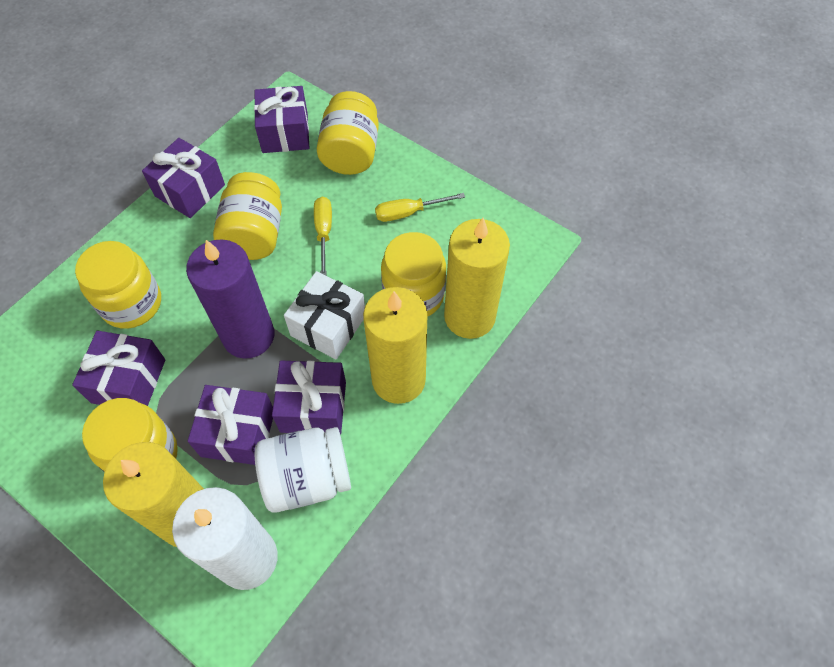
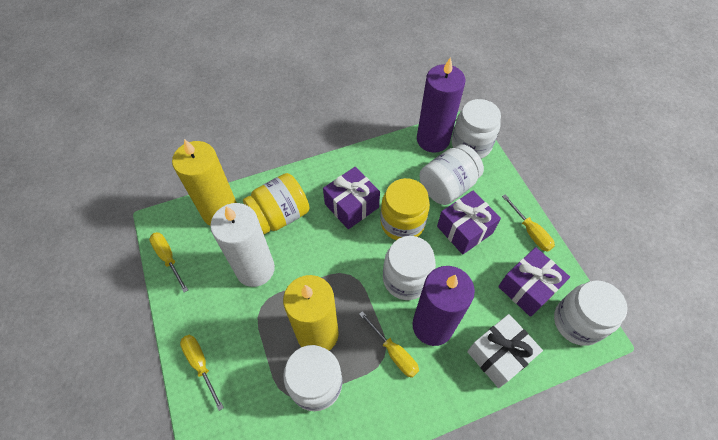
purple candle: 1 -> 2
purple gift: 5 -> 3
white jar: 1 -> 5
yellow candle: 3 -> 2
yellow jar: 5 -> 2
yellow screwdriver: 2 -> 4

